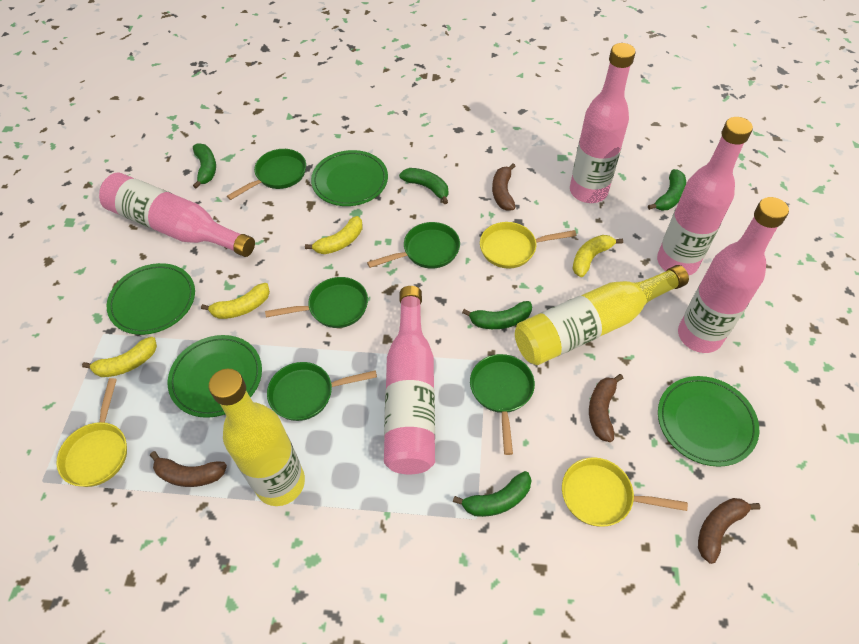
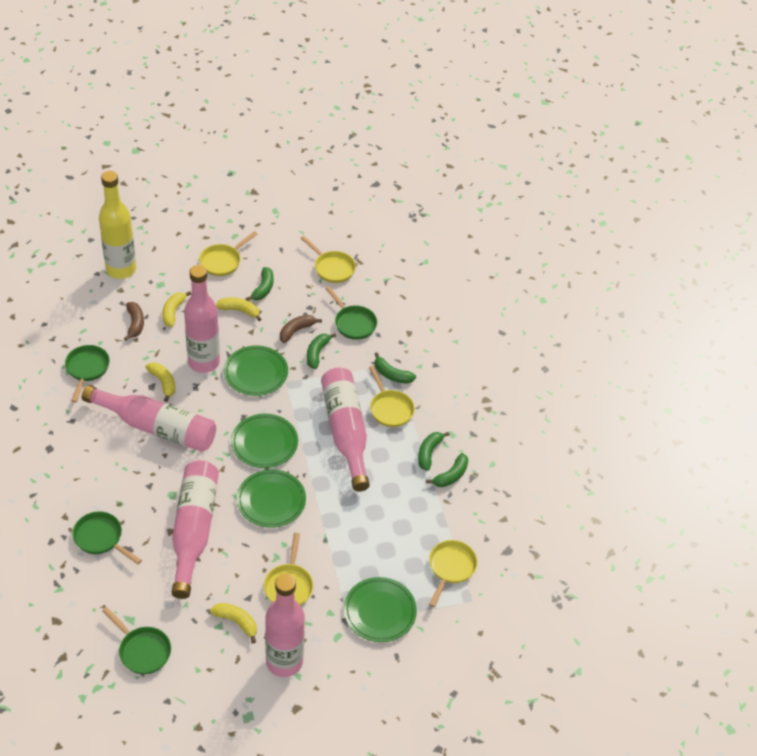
brown banana: 4 -> 2
green pan: 5 -> 4
yellow bottle: 2 -> 1
yellow pan: 3 -> 5

